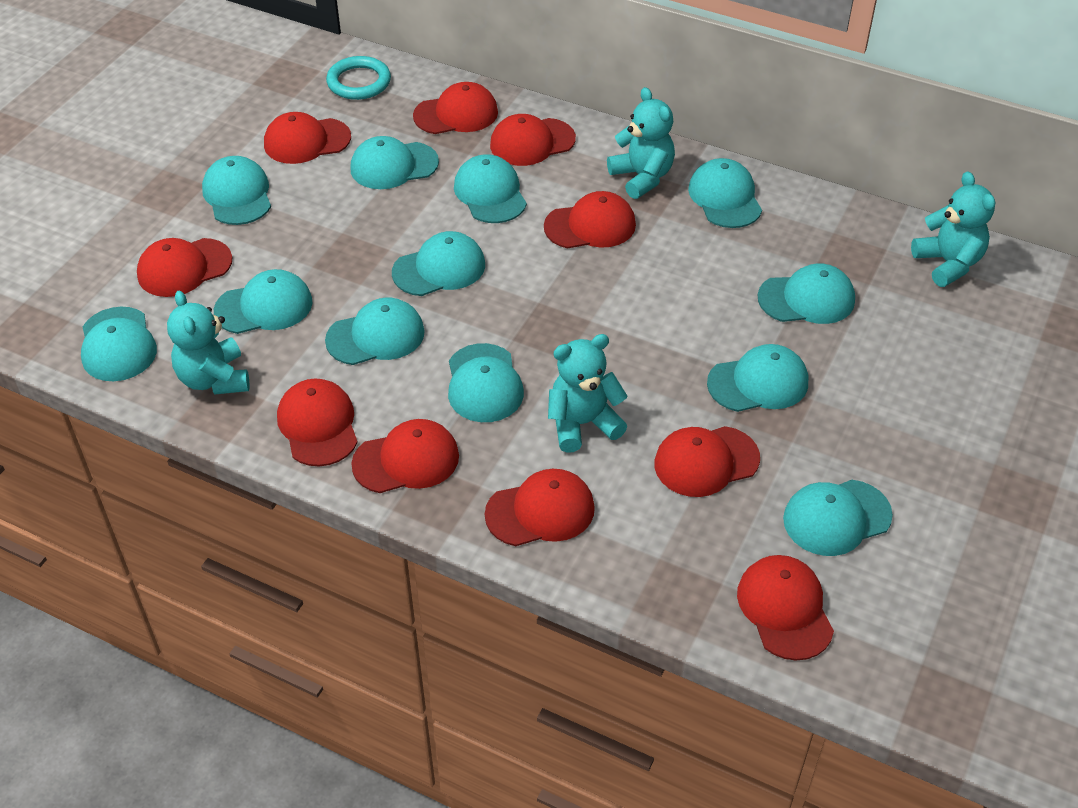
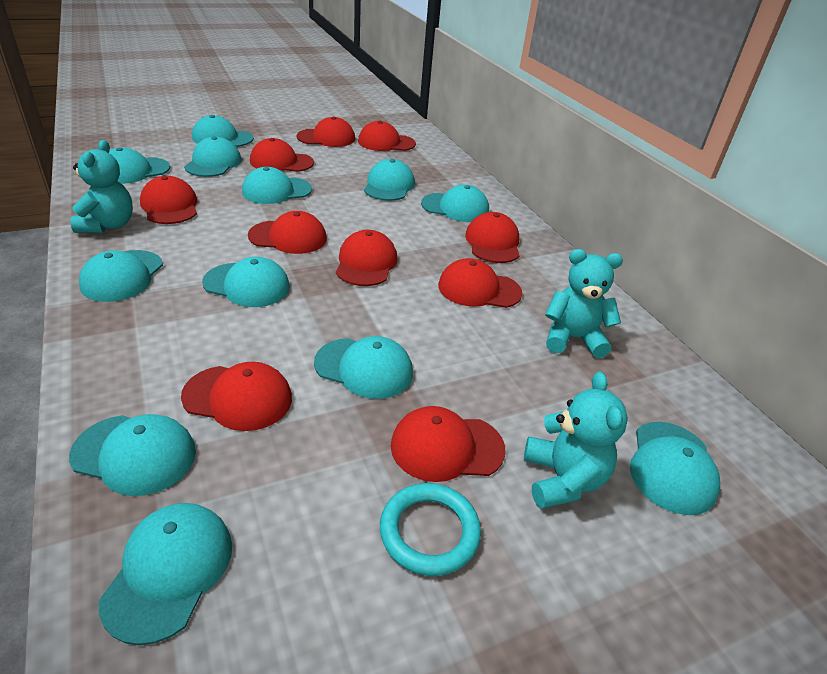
turquoise teddy bear: 4 -> 3

